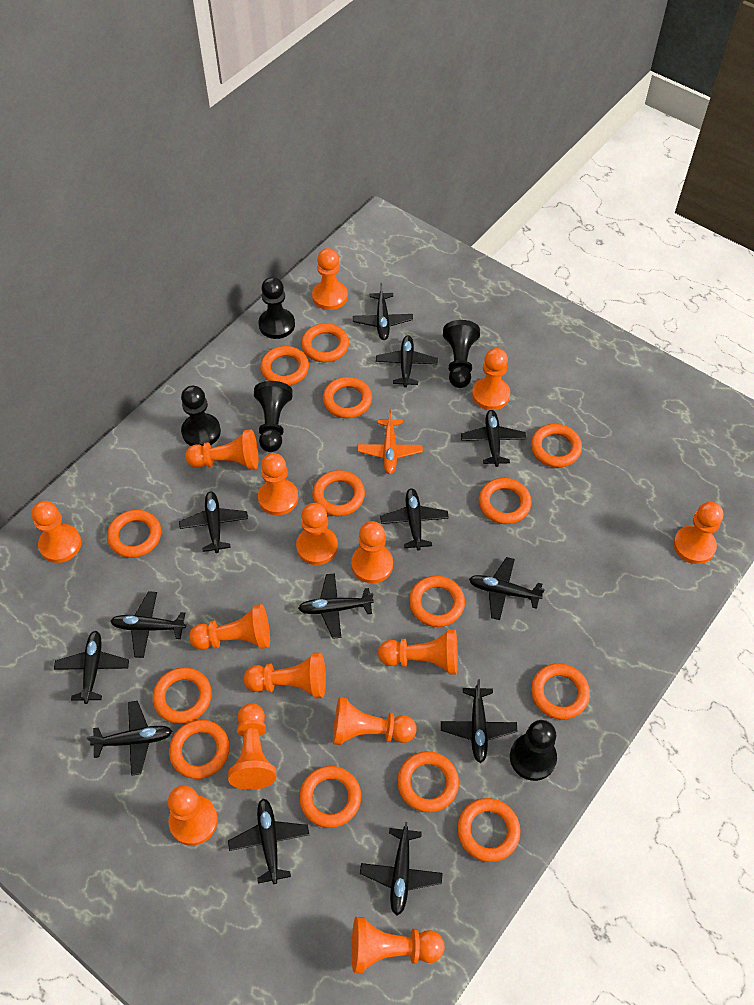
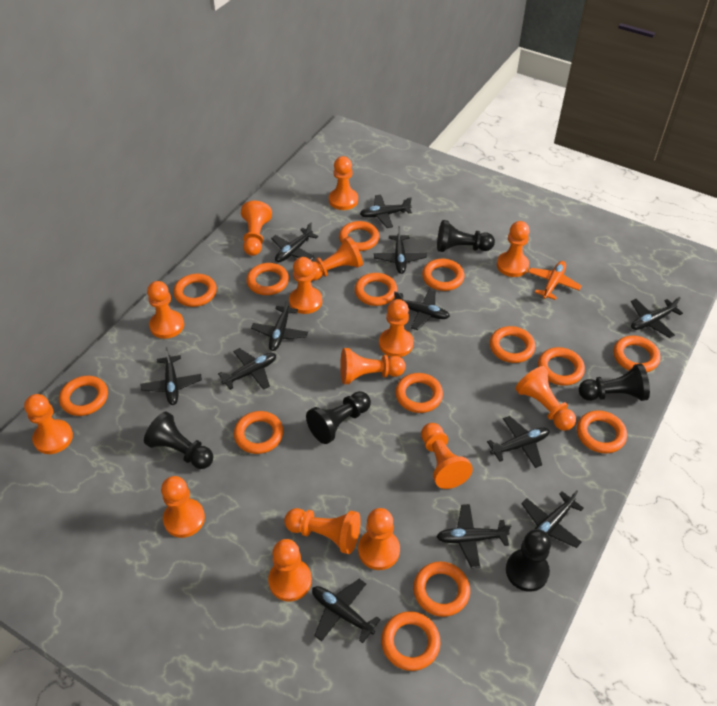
black plane: 13 -> 12

